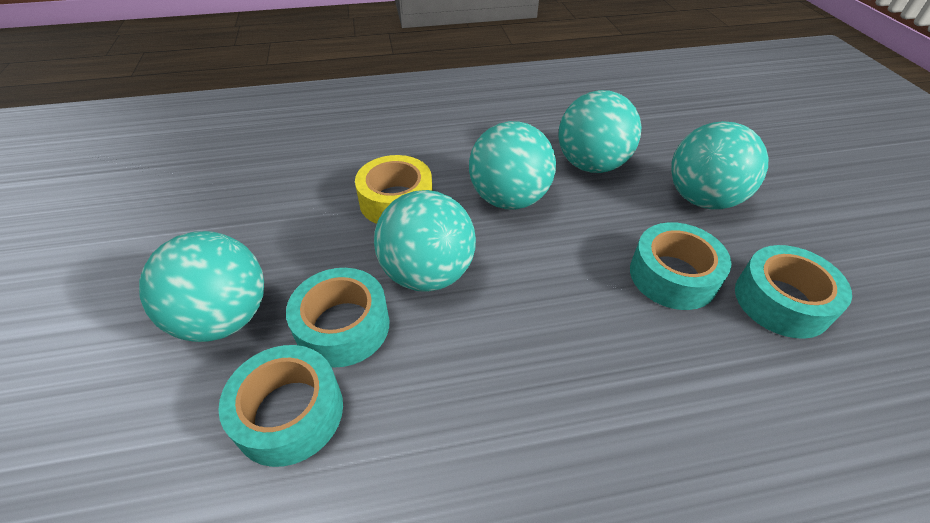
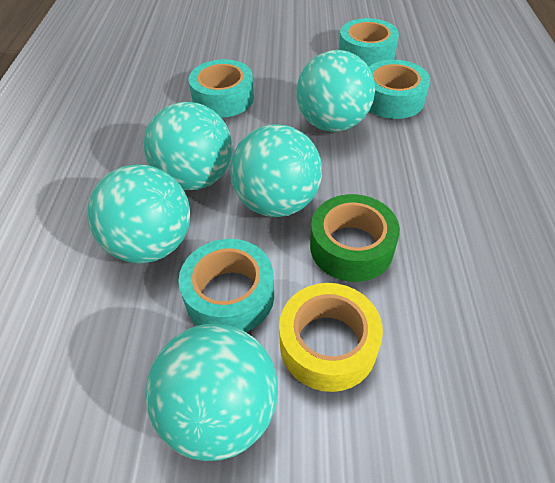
green tape: 0 -> 1

